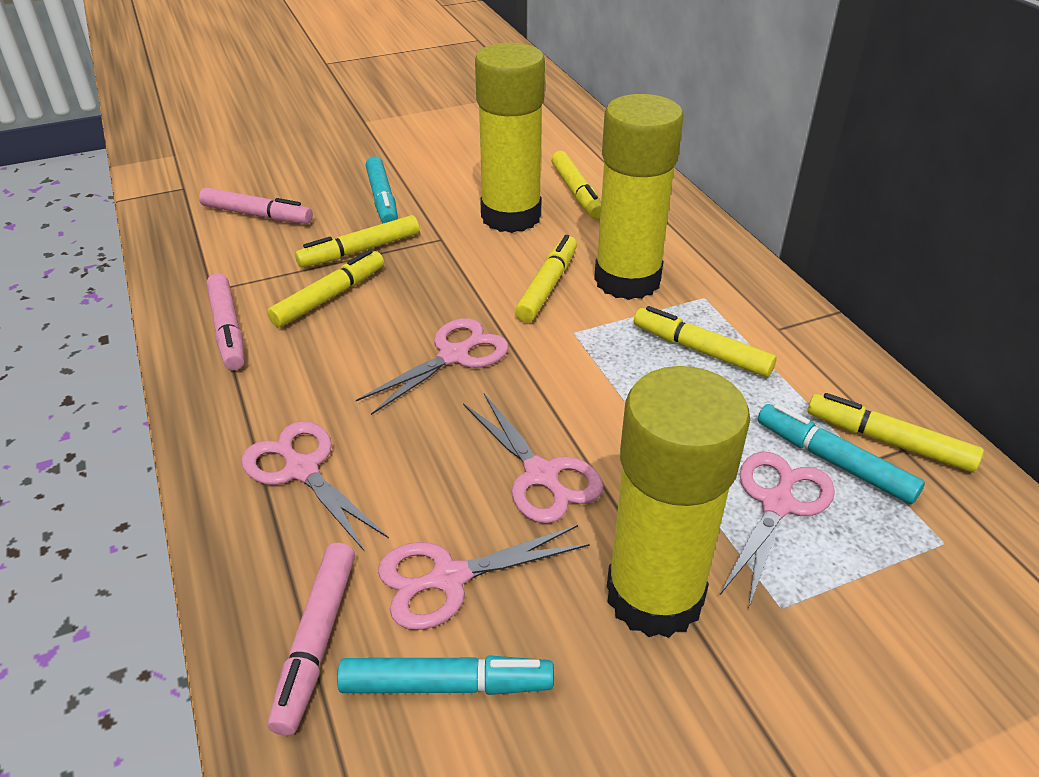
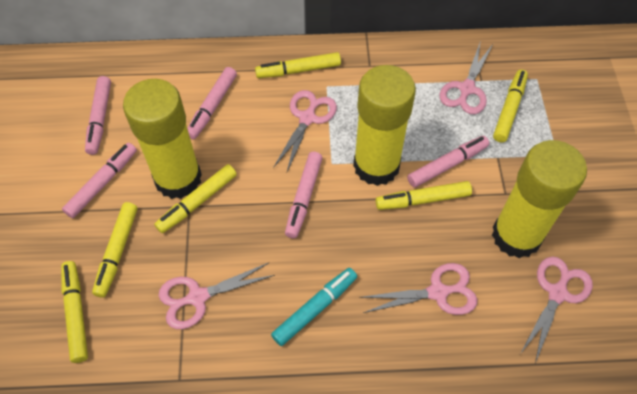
pink marker: 3 -> 5
turquoise marker: 3 -> 1

